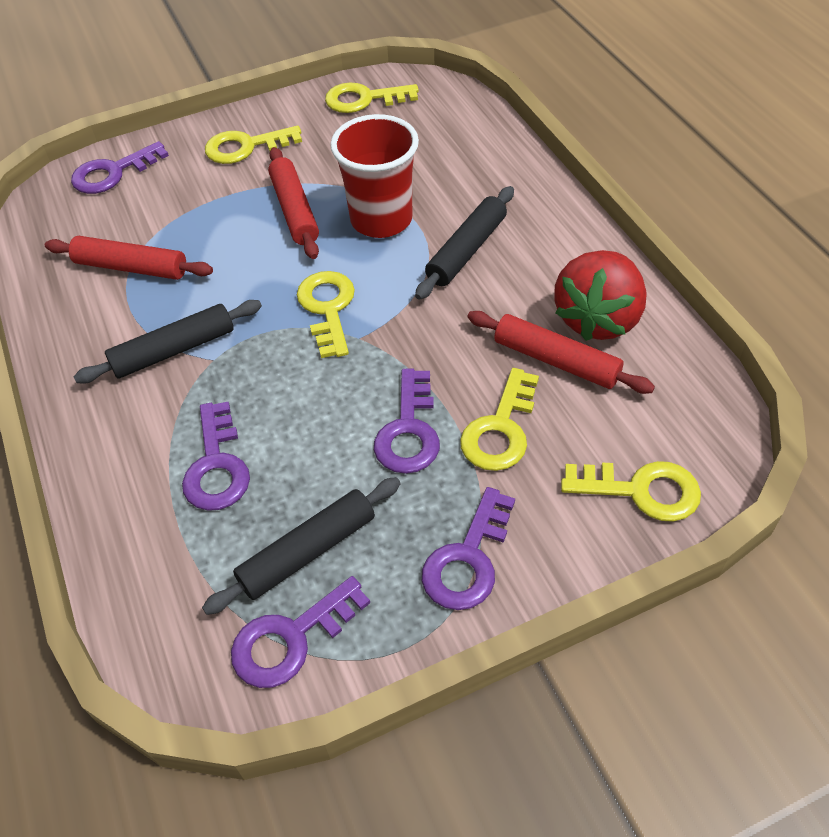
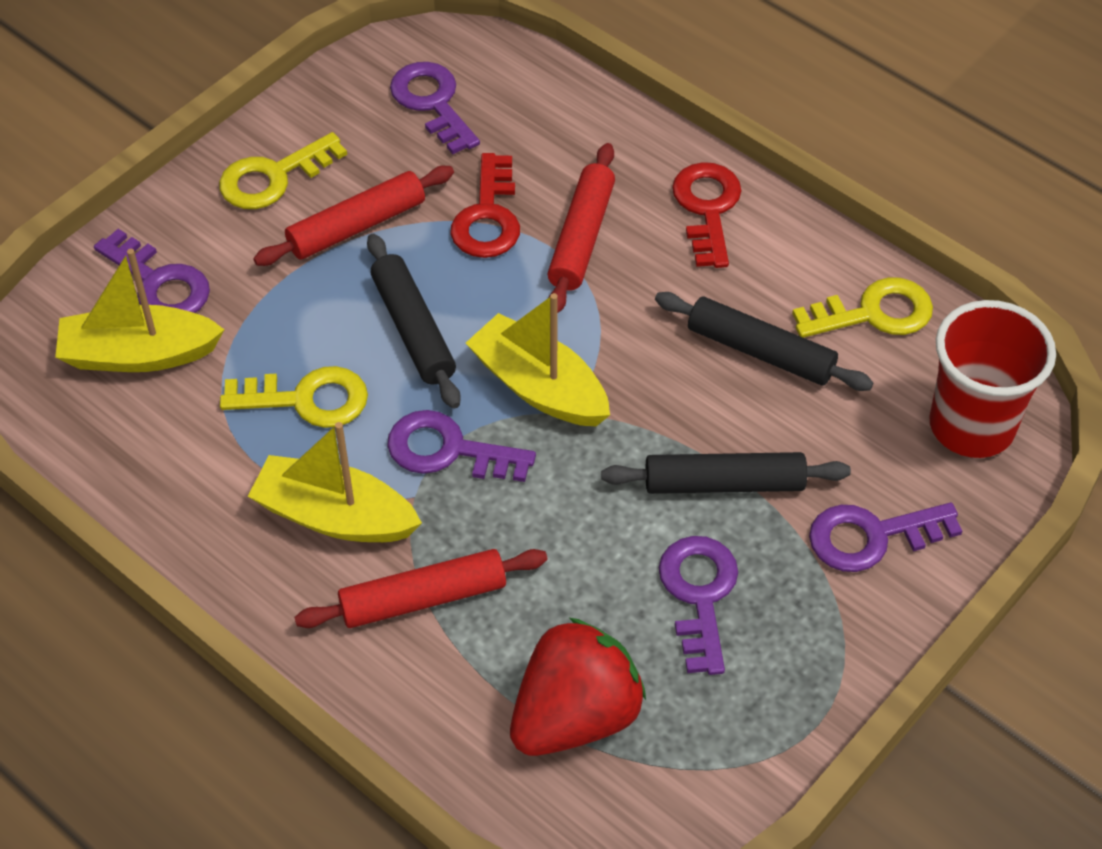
red key: 0 -> 2
yellow boat: 0 -> 3
yellow key: 5 -> 3

